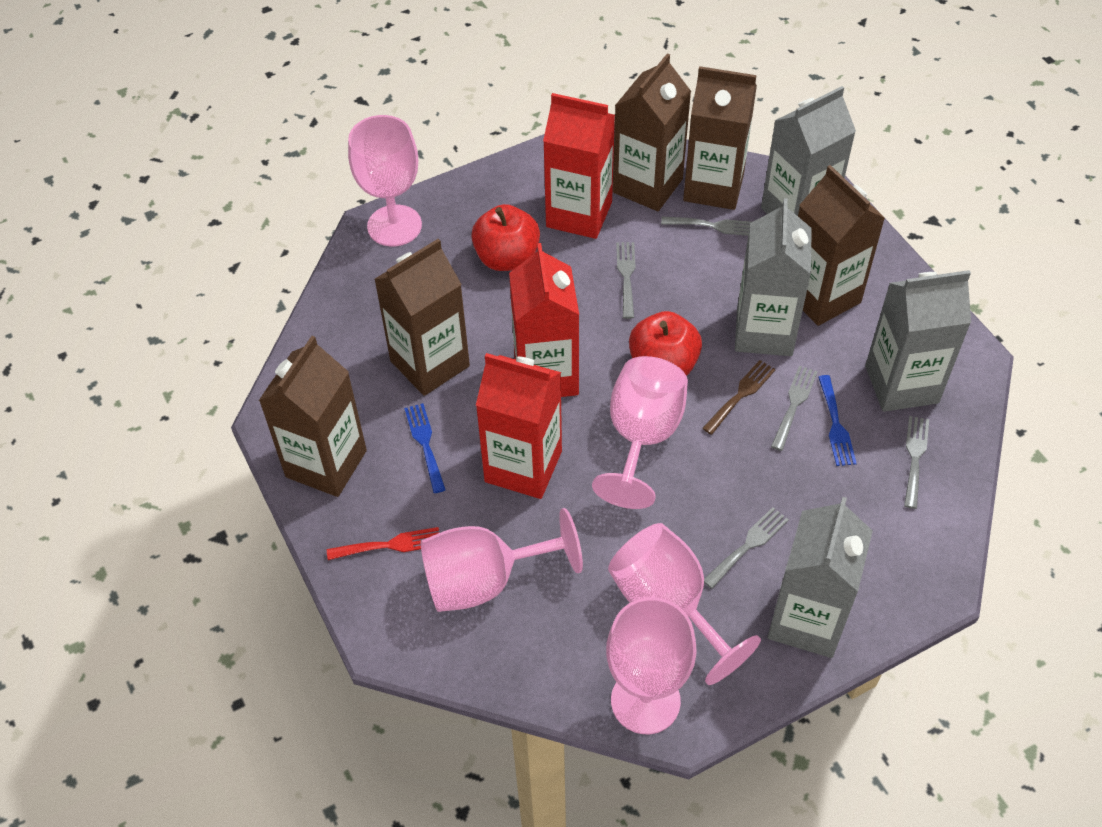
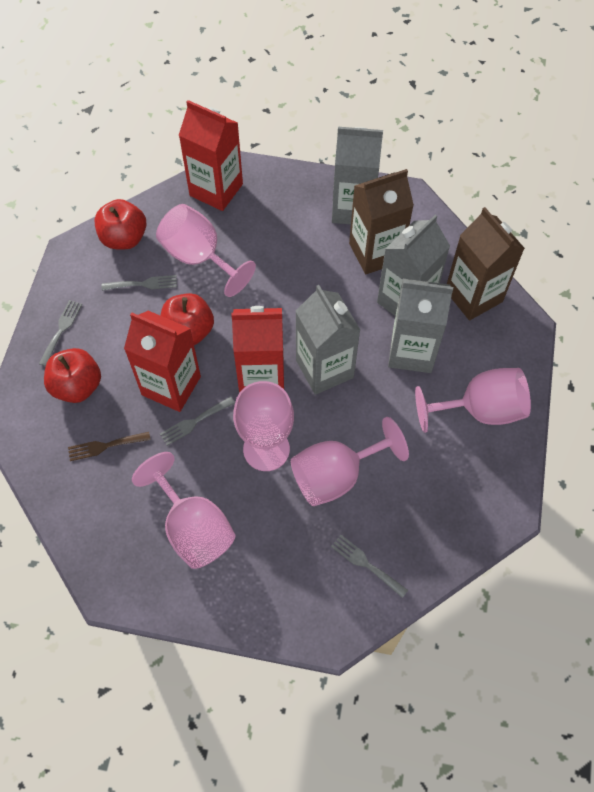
blue fork: 2 -> 0
brown carton: 5 -> 2
grey fork: 5 -> 4
red apple: 2 -> 3
red fork: 1 -> 0

